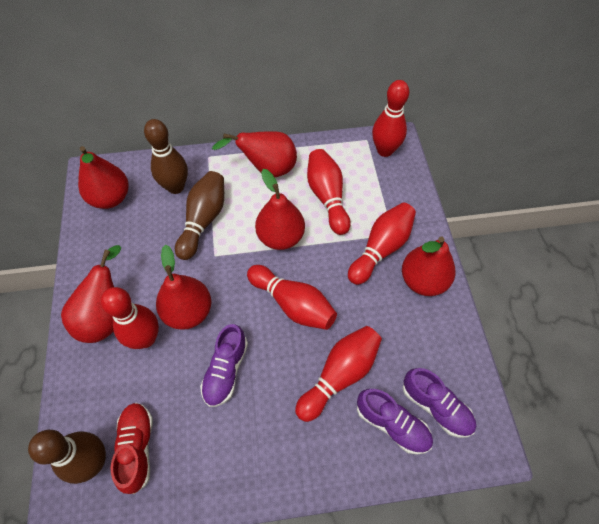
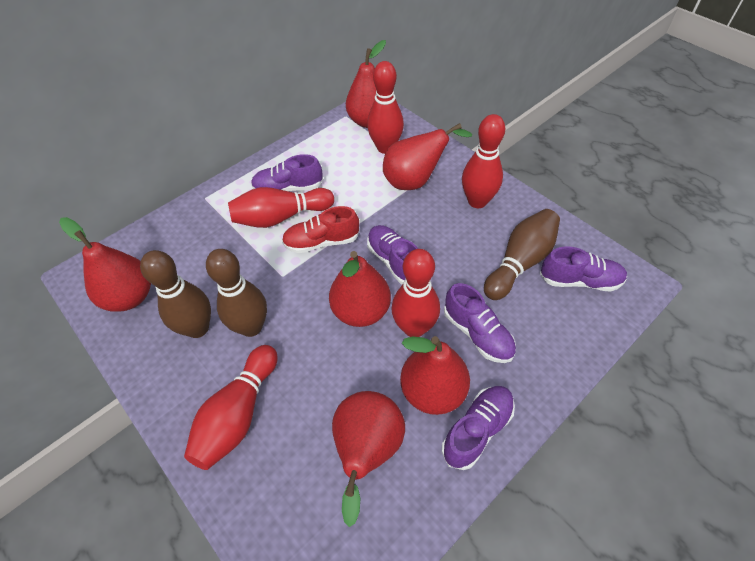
purple shoe: 3 -> 5
red bowling pin: 6 -> 5

